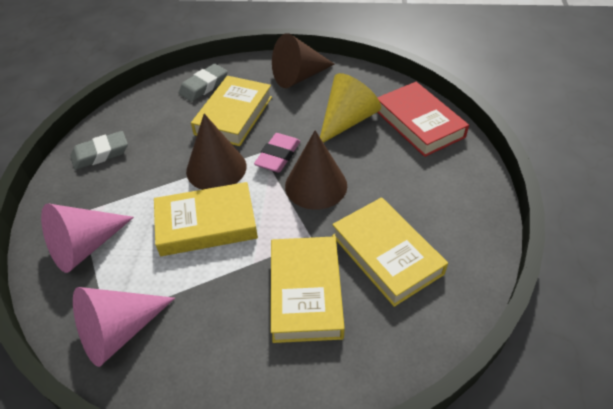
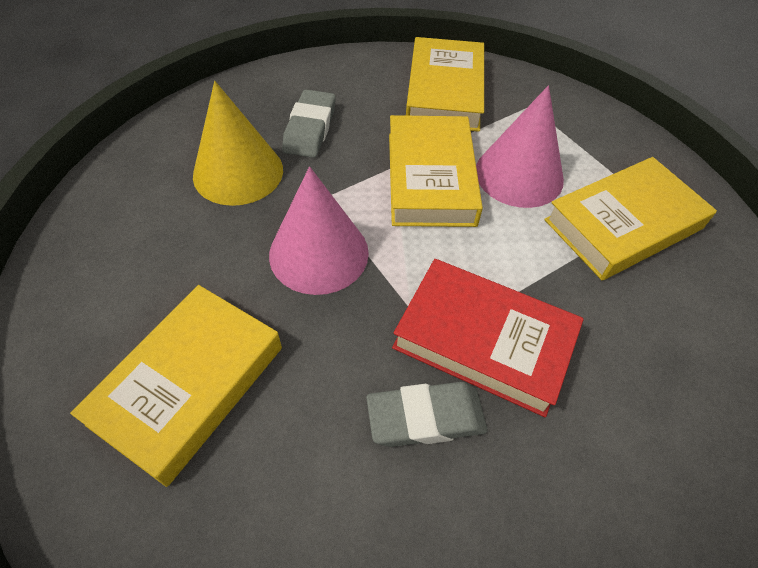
brown cone: 3 -> 0
pink eraser: 1 -> 0

